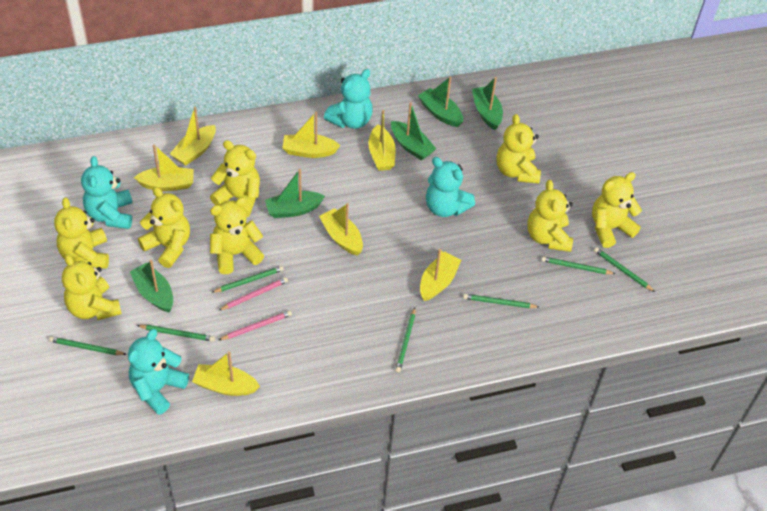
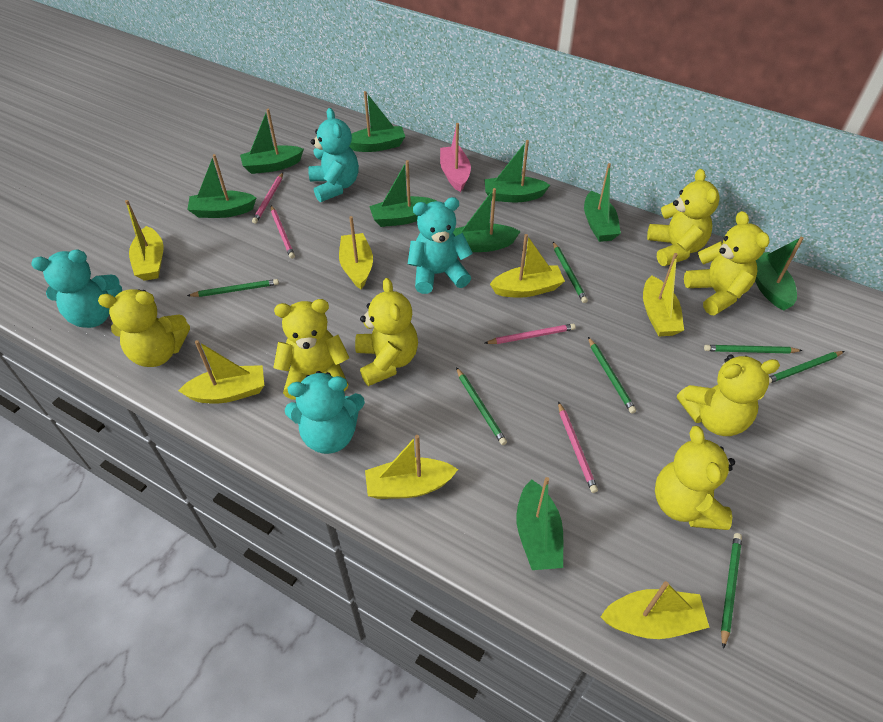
green boat: 5 -> 9
pink boat: 0 -> 1
pink pencil: 2 -> 4
yellow teddy bear: 8 -> 7

